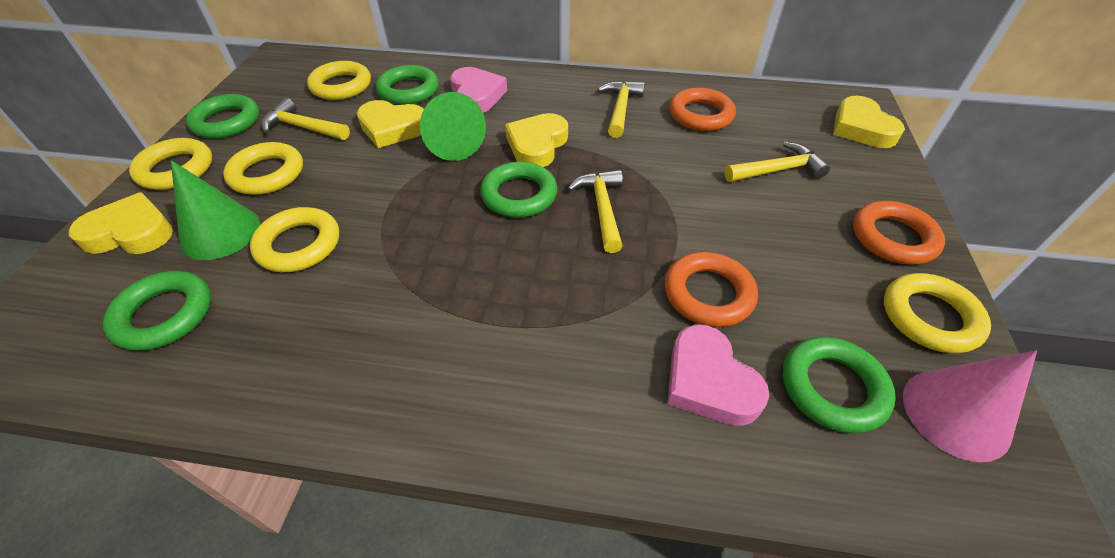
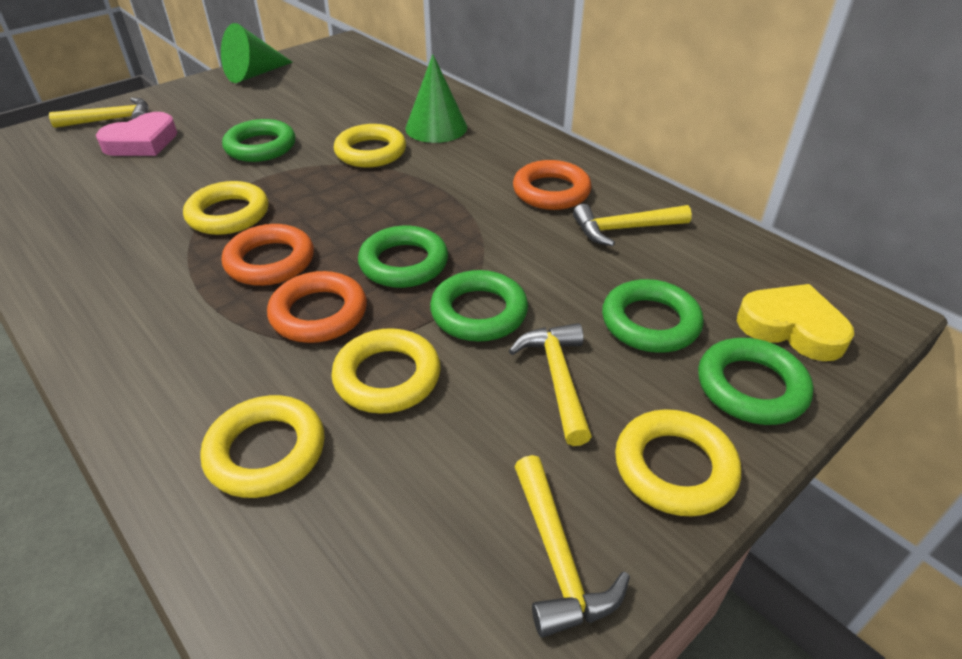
pink cone: 1 -> 0
pink heart: 2 -> 1
yellow heart: 4 -> 1

